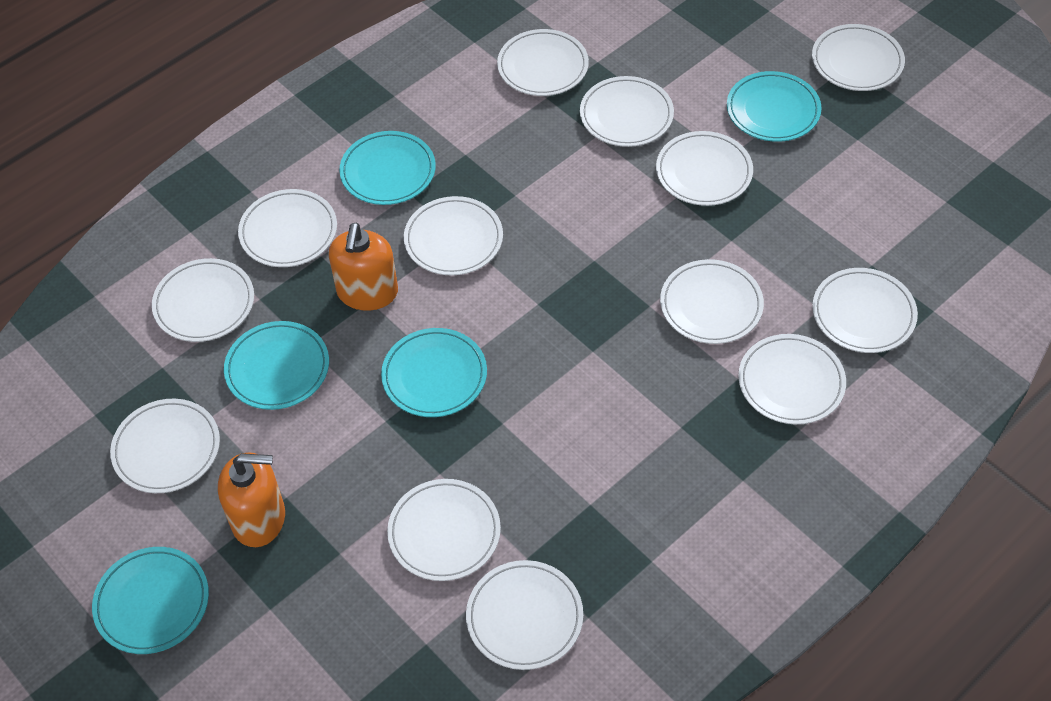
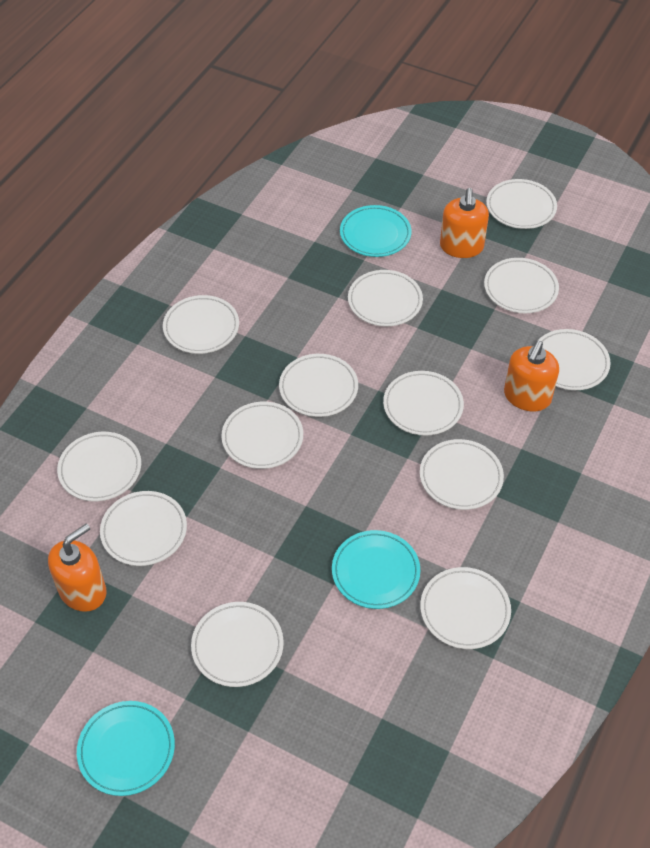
orange soap dispenser: 2 -> 3
turquoise plate: 5 -> 3

